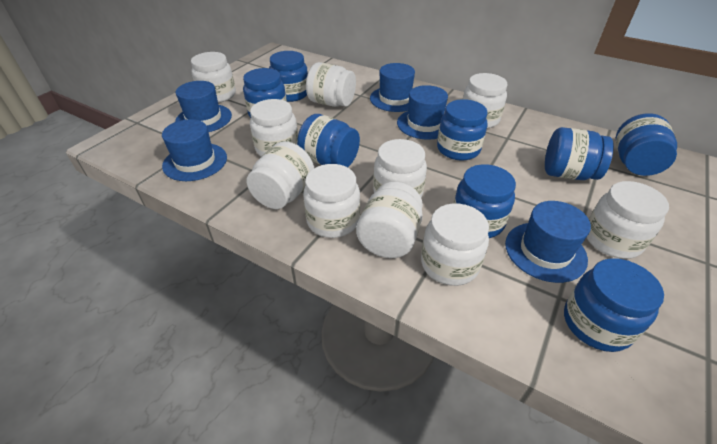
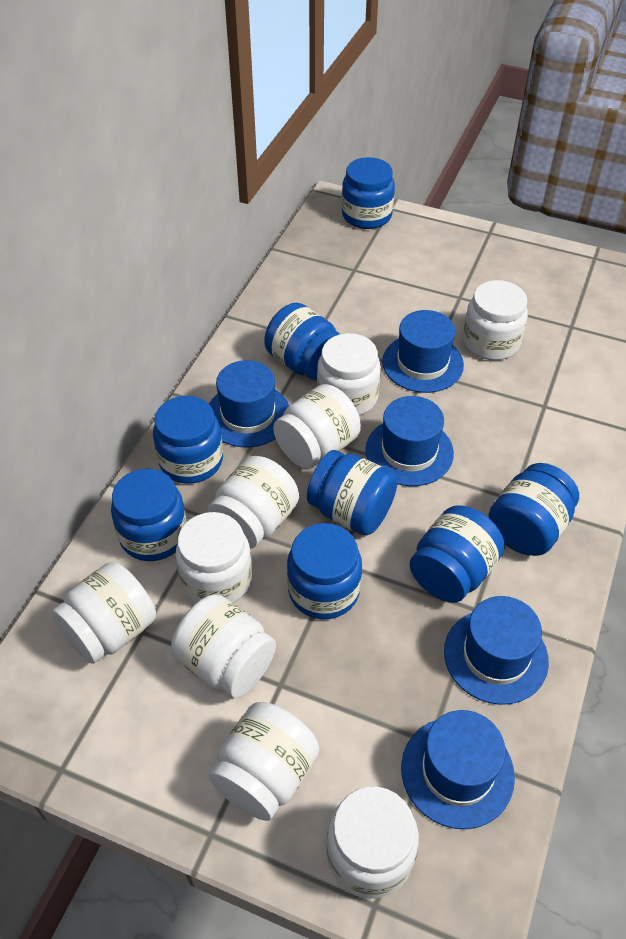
white jar: 10 -> 9

